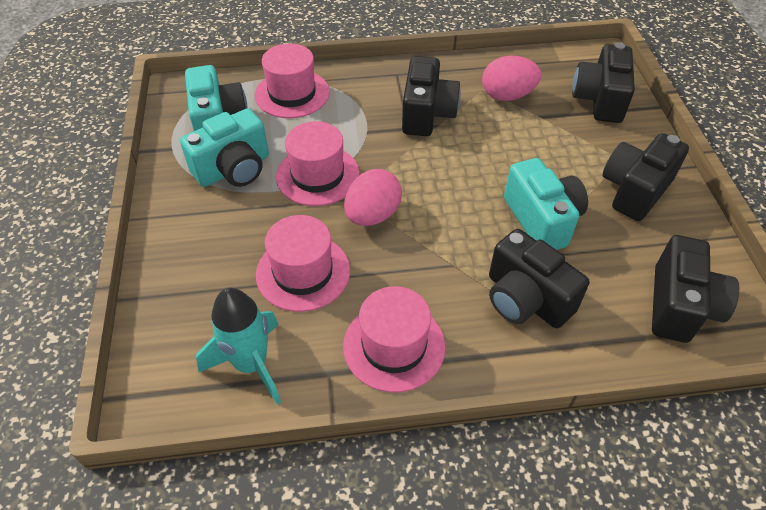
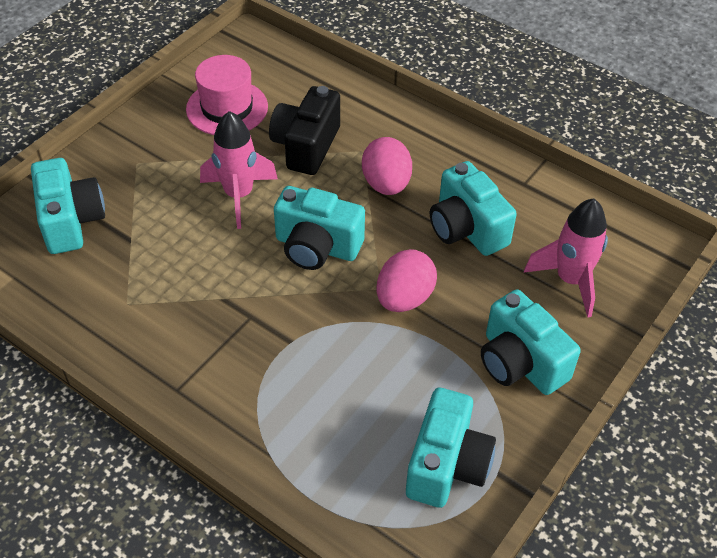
black camera: 5 -> 1
pink hat: 4 -> 1
pink rocket: 0 -> 2
turquoise camera: 3 -> 5
turquoise rocket: 1 -> 0

